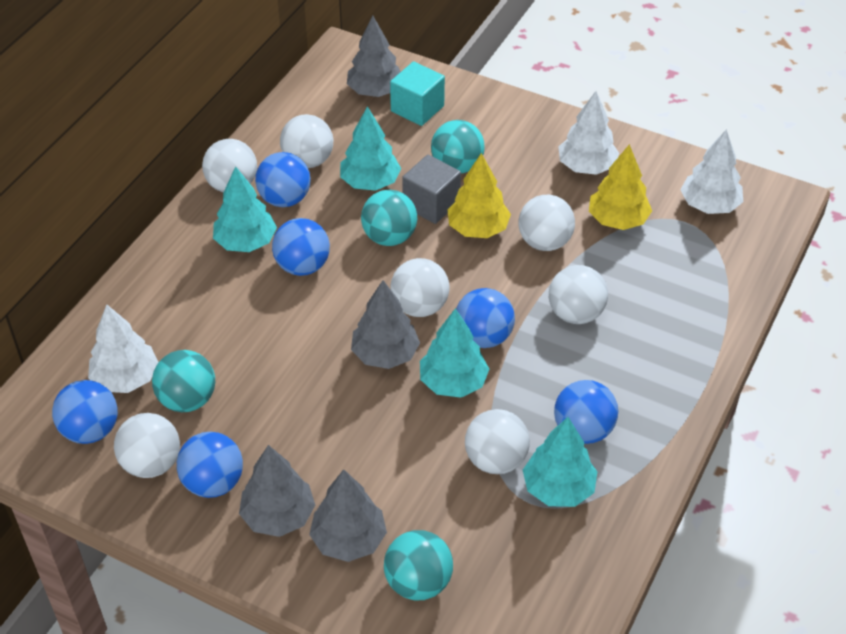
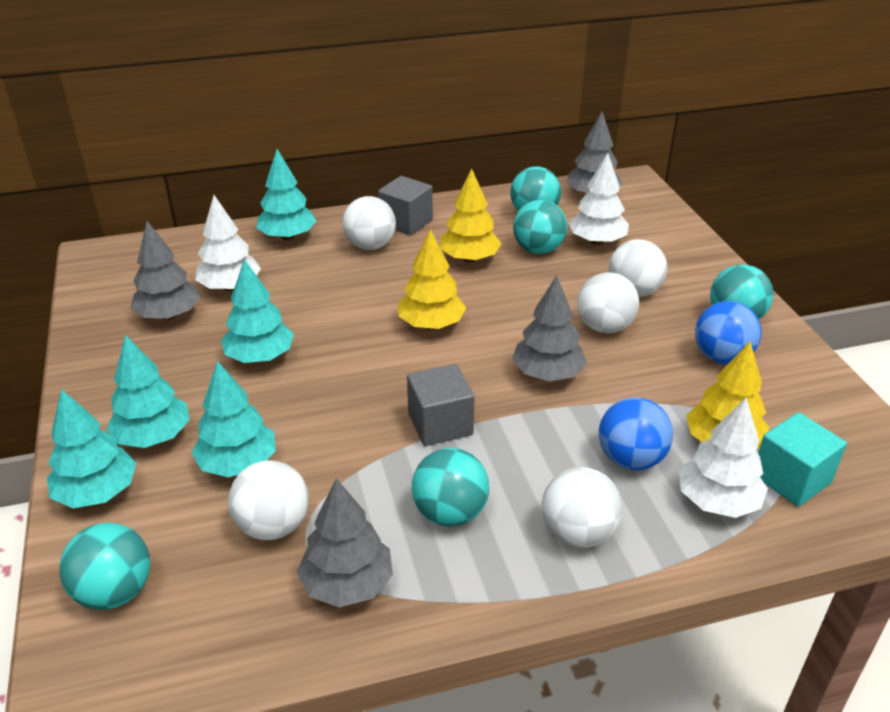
blue ball: 6 -> 2
grey cube: 1 -> 2
turquoise ball: 4 -> 5
turquoise tree: 4 -> 5
white ball: 7 -> 5
yellow tree: 2 -> 3

